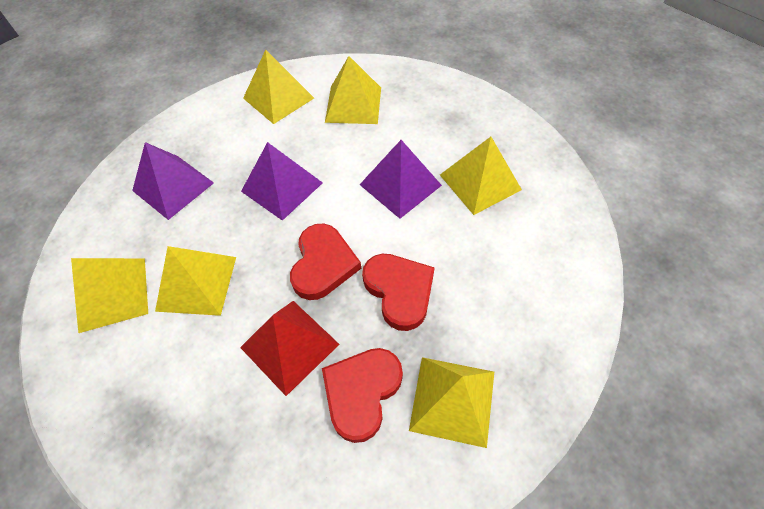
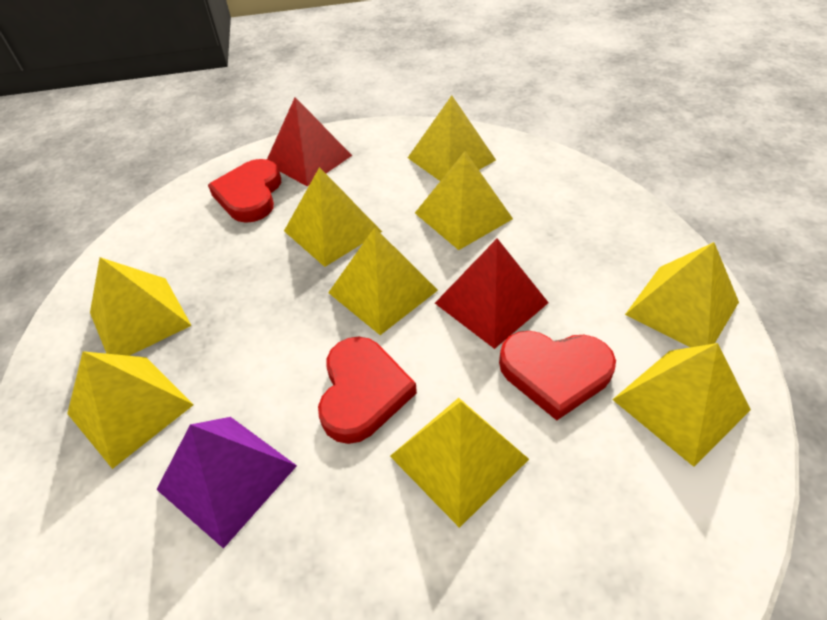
purple pyramid: 3 -> 1
red pyramid: 1 -> 2
yellow pyramid: 6 -> 9

